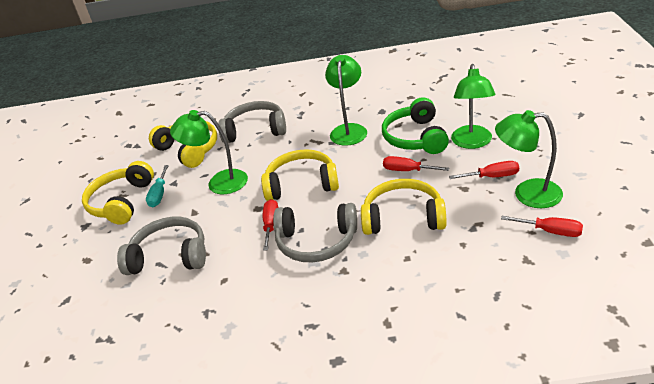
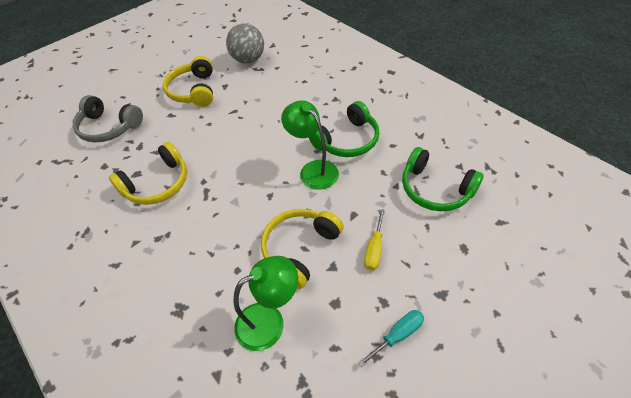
green headphones: 1 -> 2
green lamp: 4 -> 2
grey ball: 0 -> 1
grey headphones: 3 -> 1
red screwdriver: 4 -> 0
yellow headphones: 4 -> 3
yellow screwdriver: 0 -> 1

